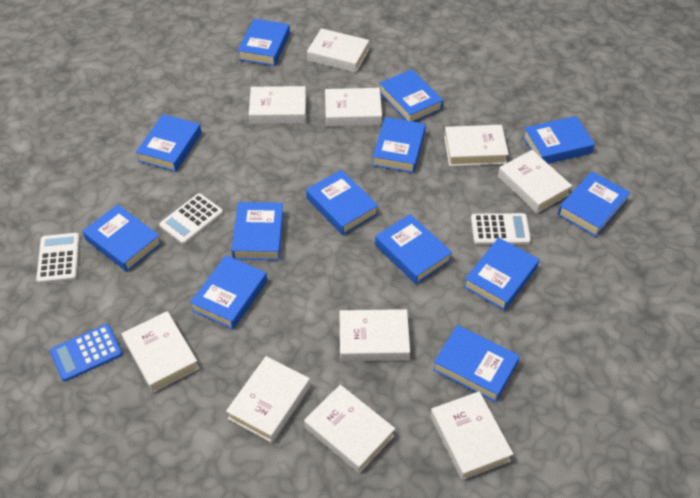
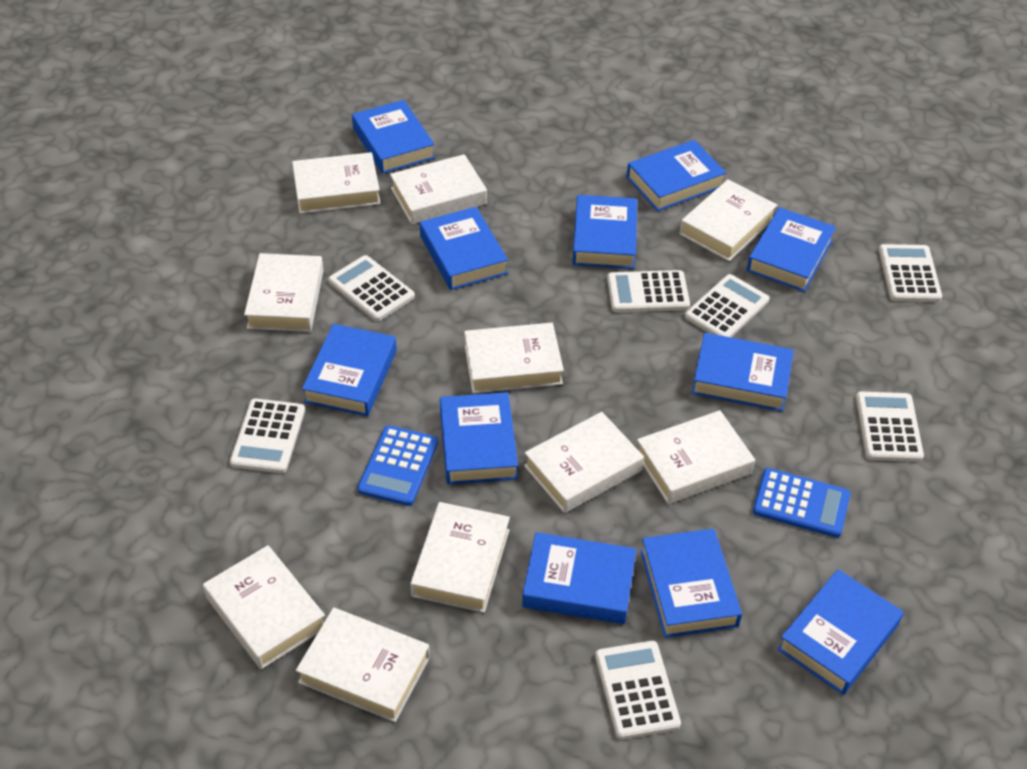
blue book: 13 -> 11
blue calculator: 1 -> 2
white calculator: 3 -> 7

